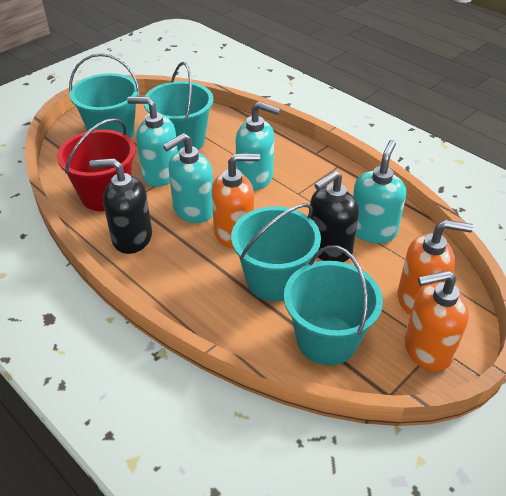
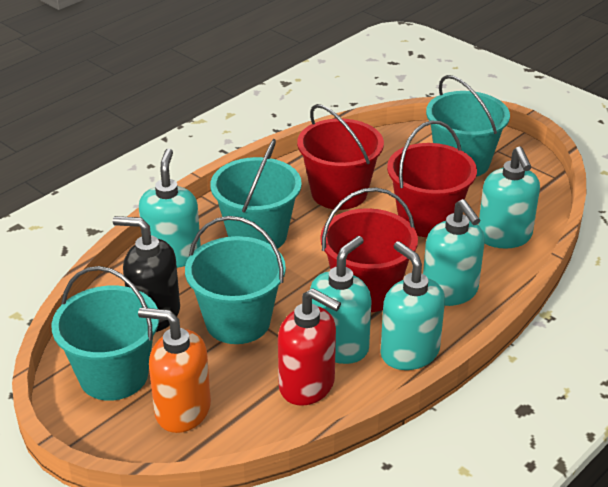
black soap dispenser: 2 -> 1
orange soap dispenser: 3 -> 1
red bucket: 1 -> 3
red soap dispenser: 0 -> 1
turquoise soap dispenser: 4 -> 5

